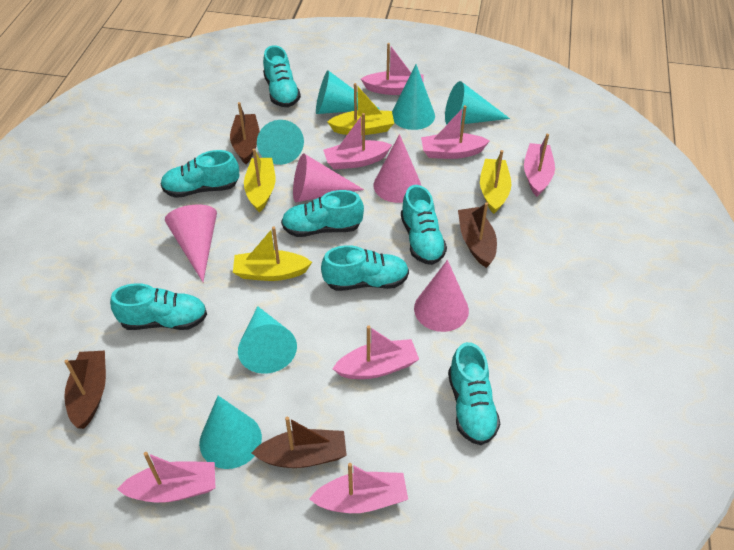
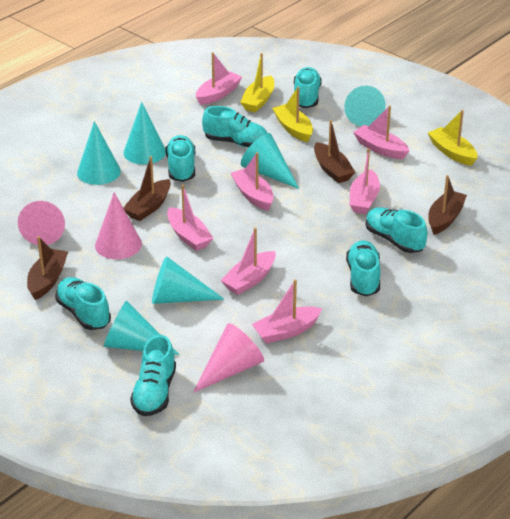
pink cone: 4 -> 3
yellow boat: 4 -> 3

